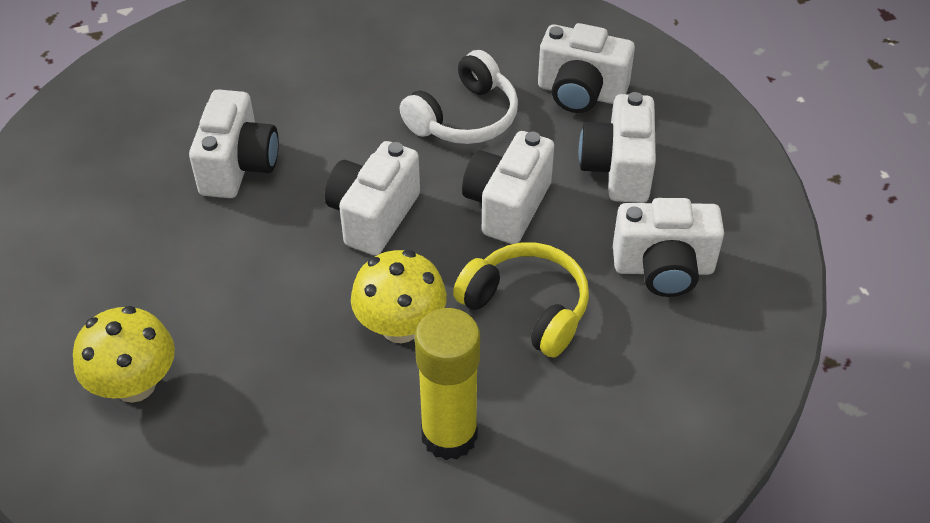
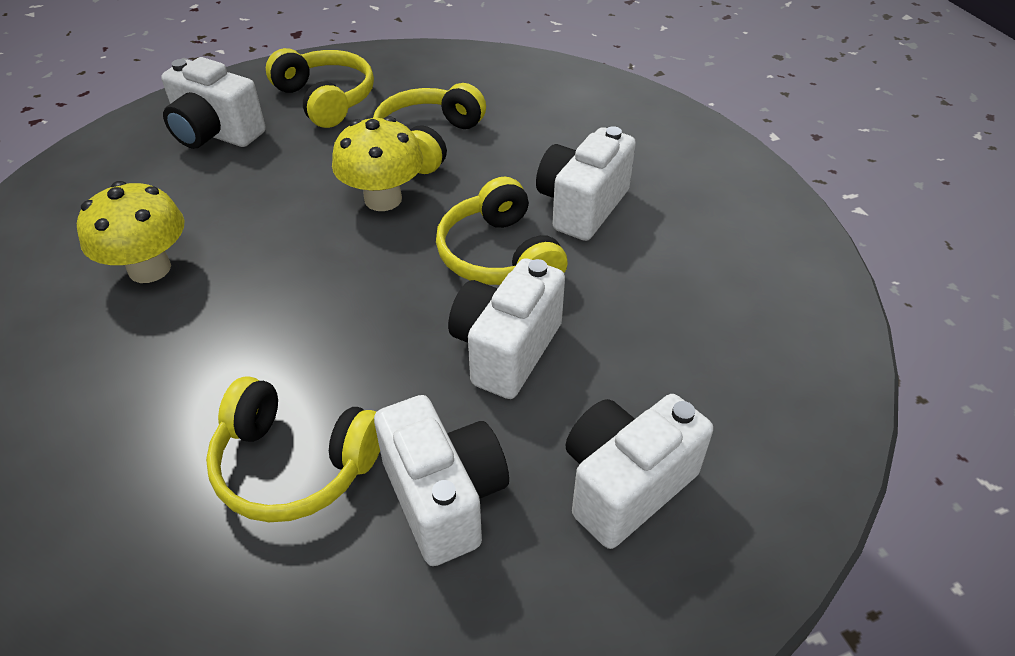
white camera: 6 -> 5
white headphones: 1 -> 0
yellow glue stick: 1 -> 0
yellow headphones: 1 -> 4

